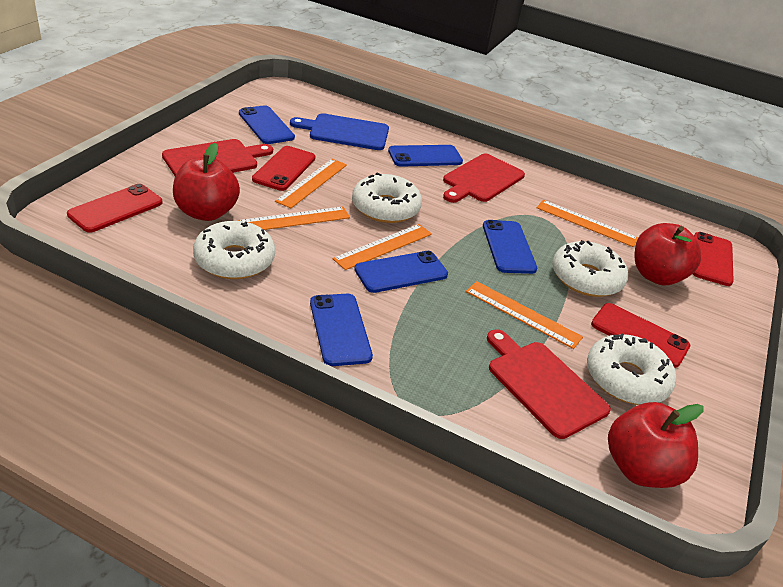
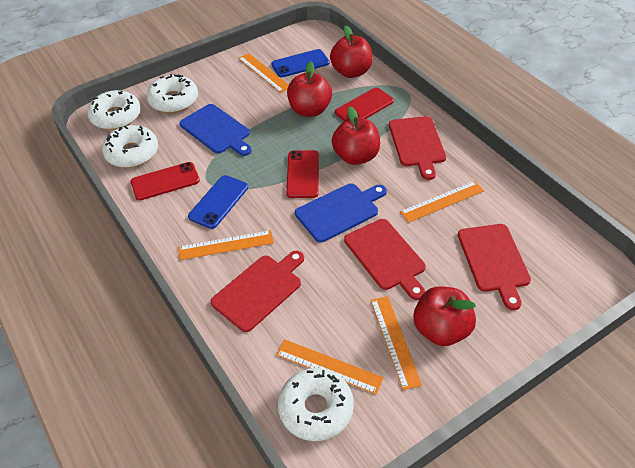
blue cutting board: 1 -> 2
blue phone: 5 -> 2
red apple: 3 -> 4
red cutting board: 3 -> 4
red phone: 4 -> 3

